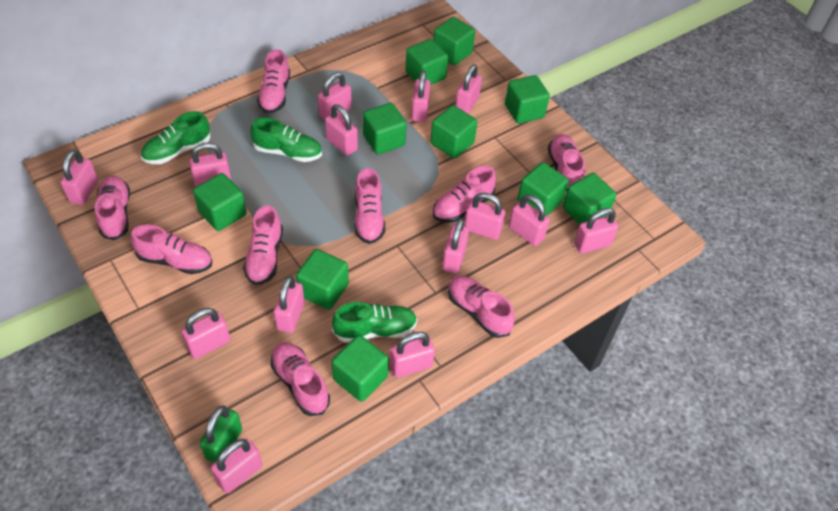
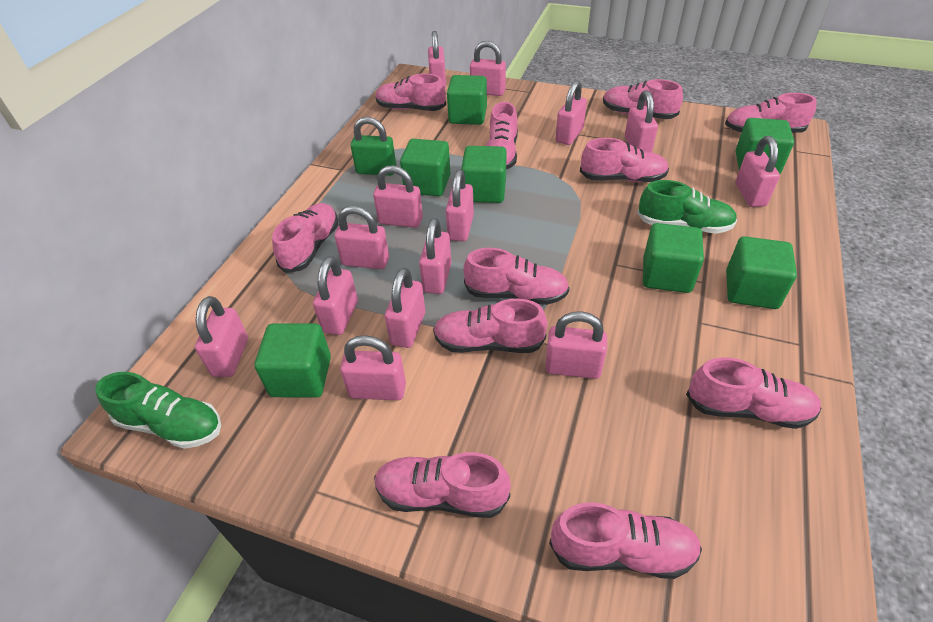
green cube: 10 -> 7
green shoe: 3 -> 2
pink shoe: 9 -> 11

